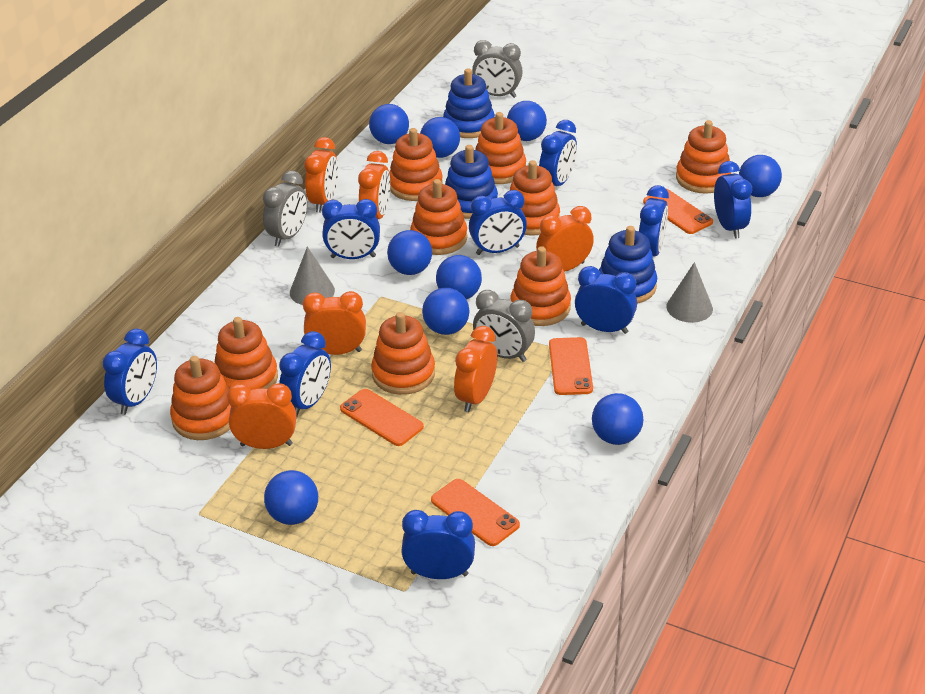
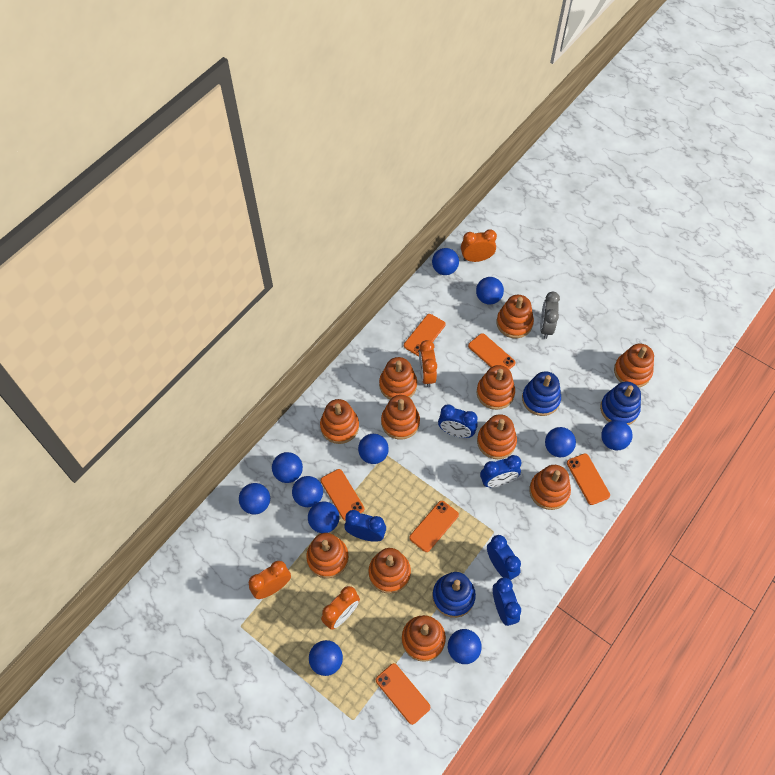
blue ball: 9 -> 11
blue clock: 9 -> 5
grey clock: 3 -> 1
grey cone: 2 -> 0
orange clock: 6 -> 4
orange phone: 4 -> 6
orange stacking toy: 9 -> 11

